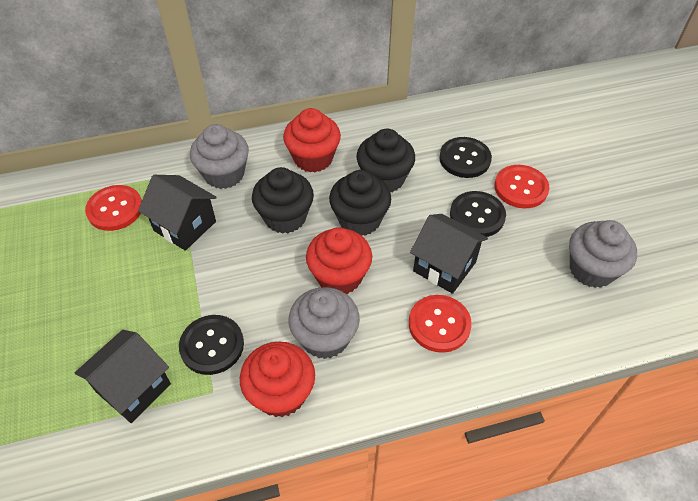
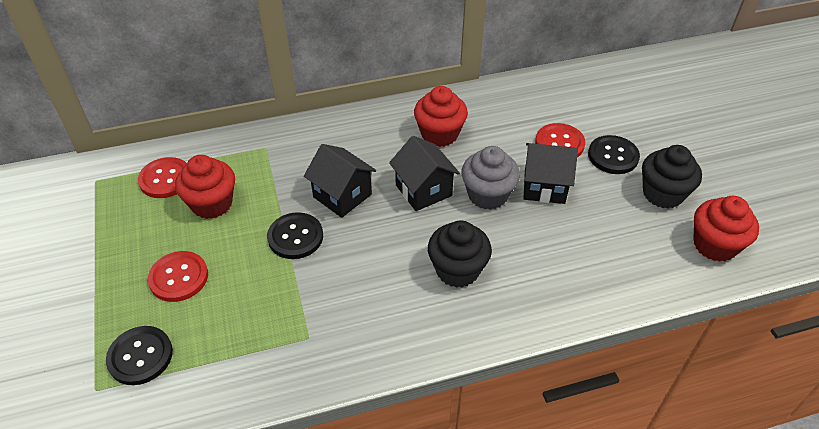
black cupcake: 3 -> 2
grey cupcake: 3 -> 1

